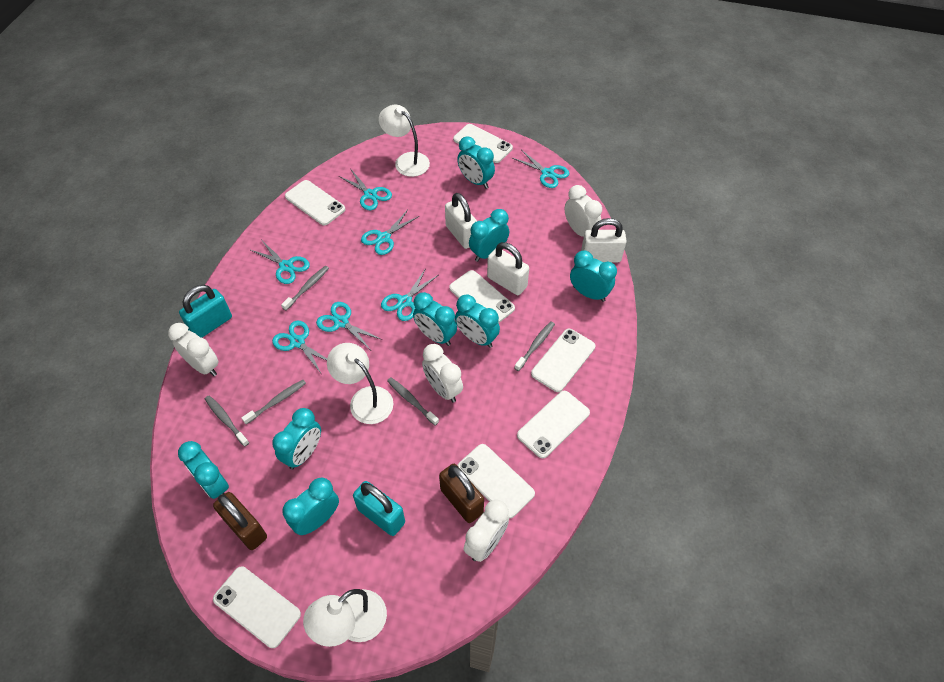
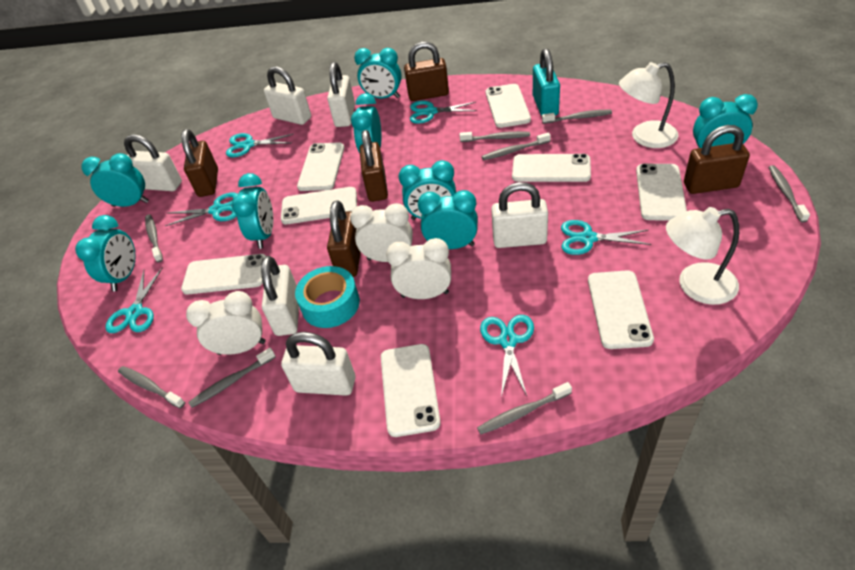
brown padlock: 2 -> 5
grey toothbrush: 5 -> 8
turquoise padlock: 2 -> 1
turquoise scissors: 7 -> 6
turquoise tape: 0 -> 1
white clock: 4 -> 3
white lamp: 3 -> 2
white padlock: 3 -> 6
white phone: 7 -> 8

